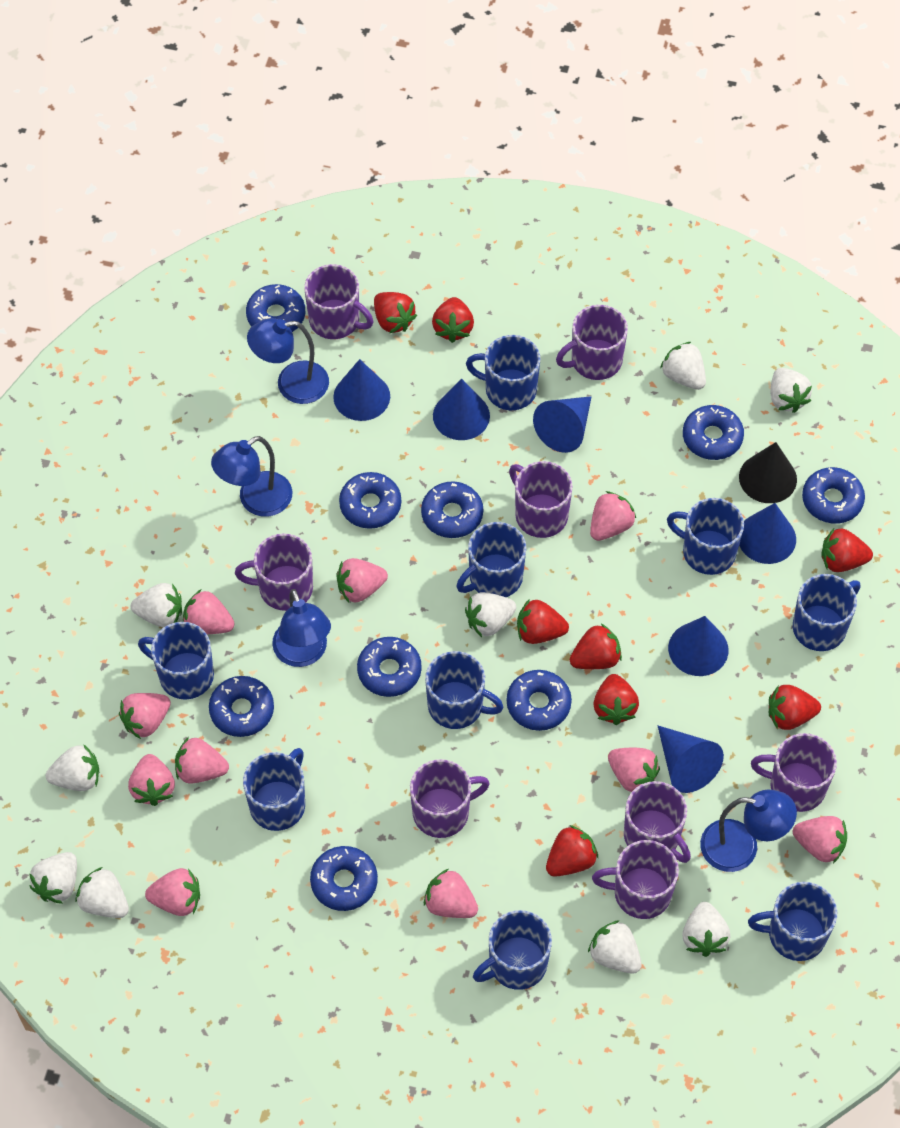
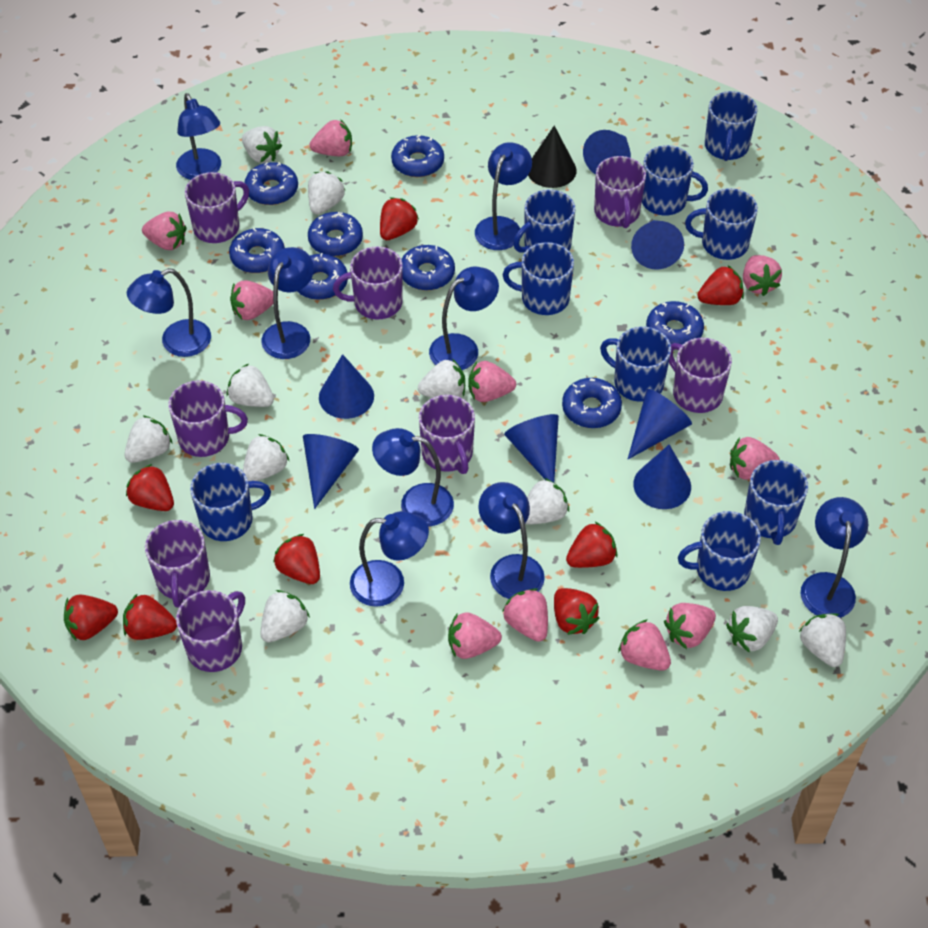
blue cone: 6 -> 7
blue donut: 9 -> 8
blue lamp: 4 -> 9
white strawberry: 9 -> 10

